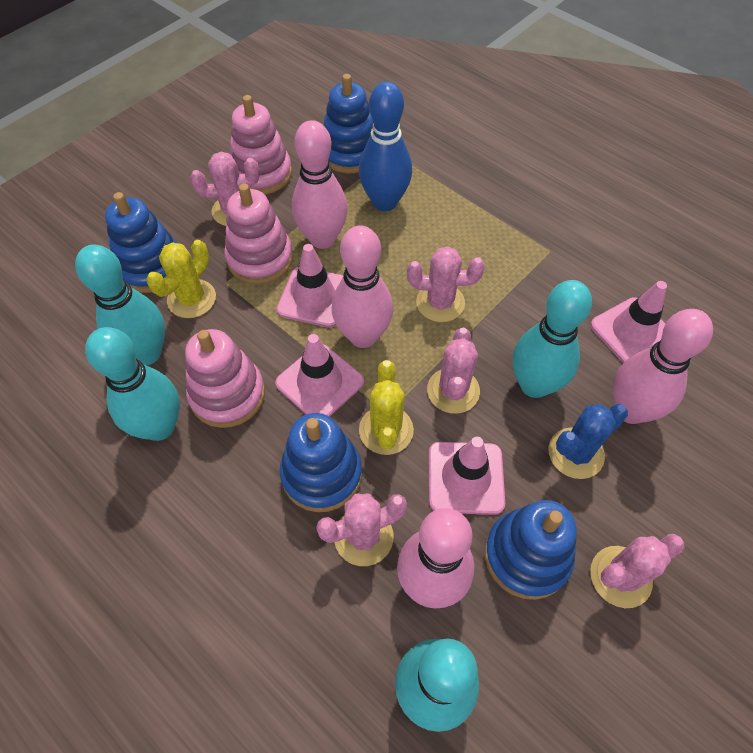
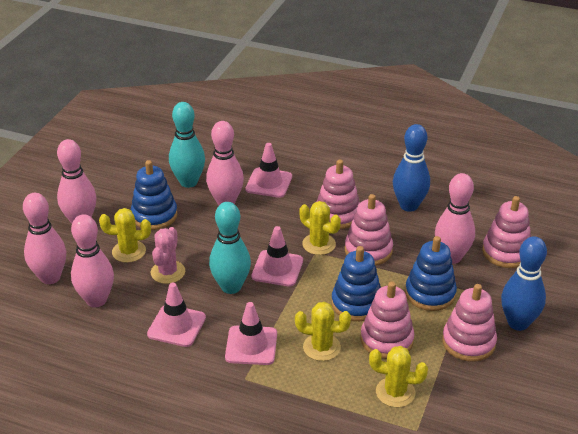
blue bowling pin: 1 -> 2
blue cactus: 1 -> 0
blue stacking toy: 4 -> 3
pink bowling pin: 4 -> 5
pink cactus: 5 -> 1
pink stacking toy: 3 -> 5
turquoise bowling pin: 4 -> 2
yellow cactus: 2 -> 4

